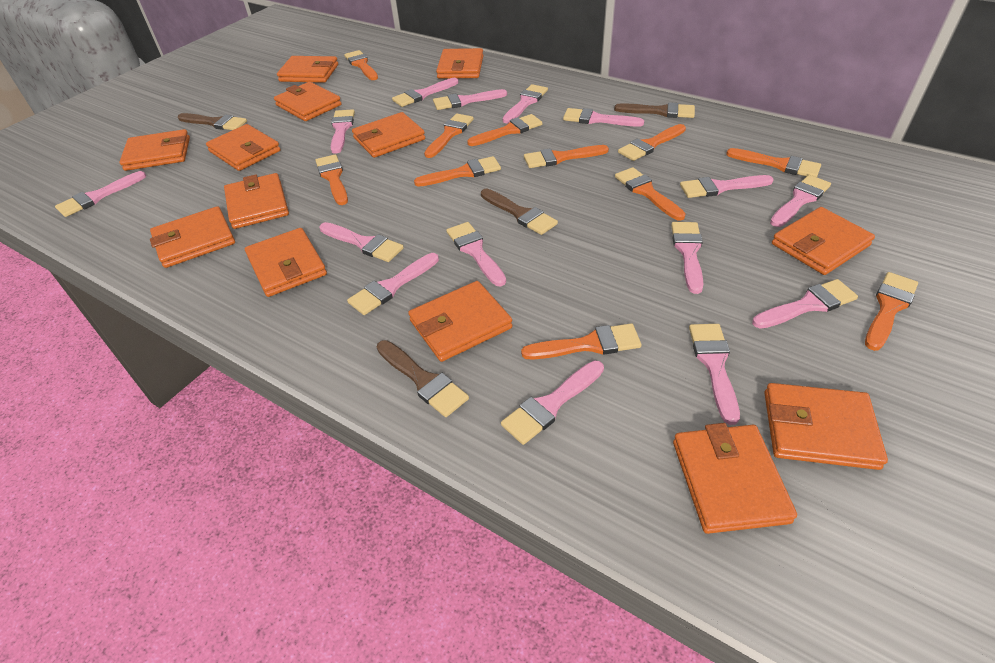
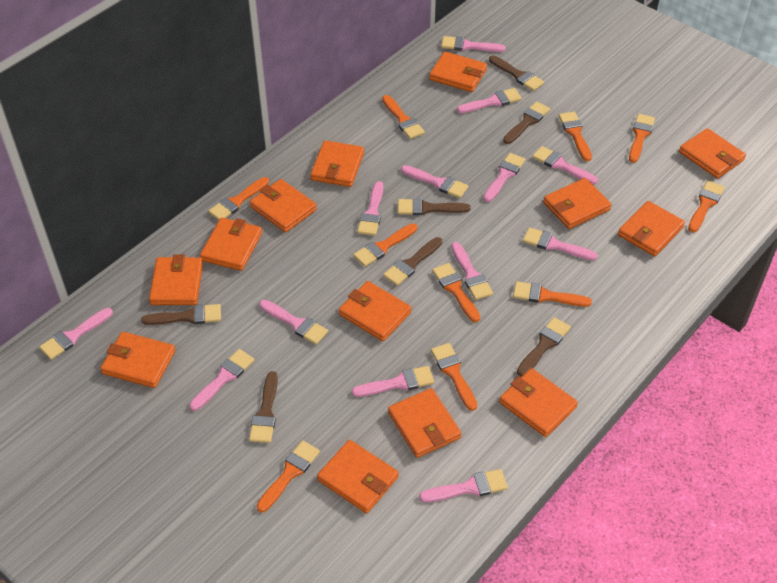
brown brush: 4 -> 7
orange brush: 11 -> 10
pink brush: 15 -> 13

